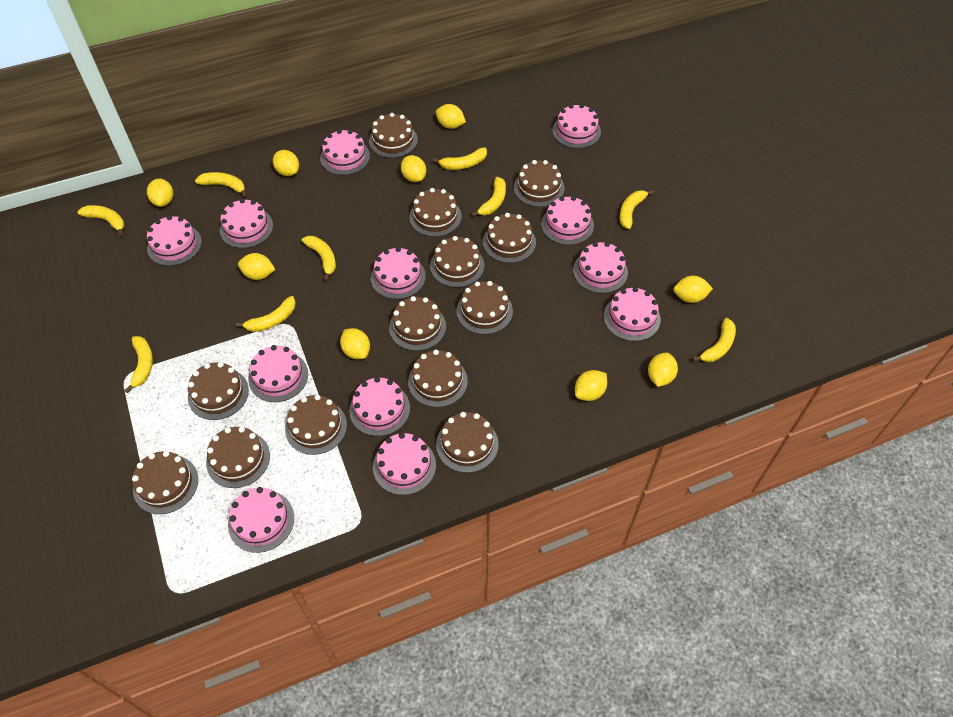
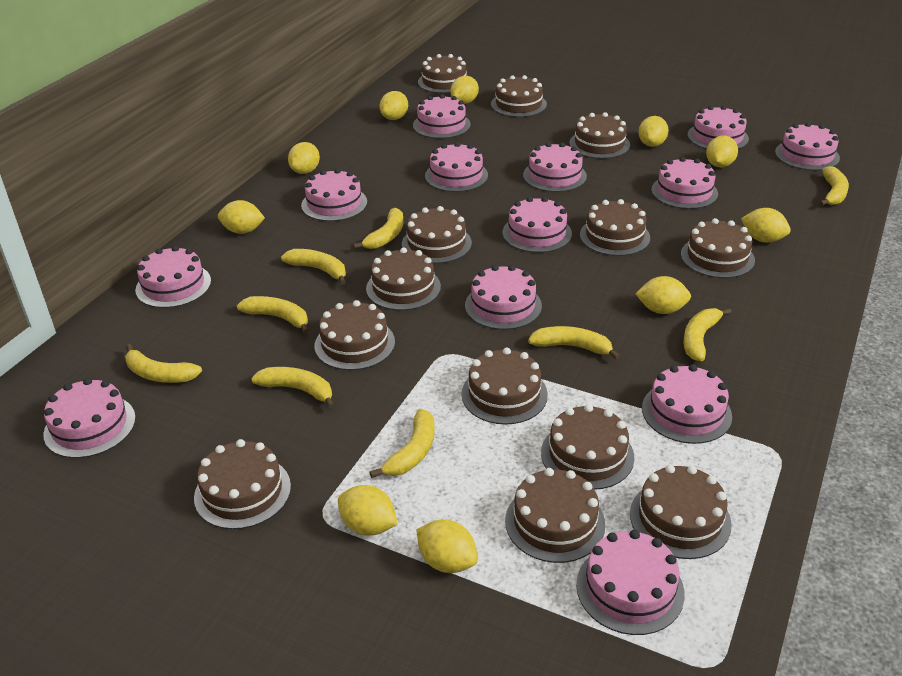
pink cake: 12 -> 13
yellow lemon: 9 -> 10

